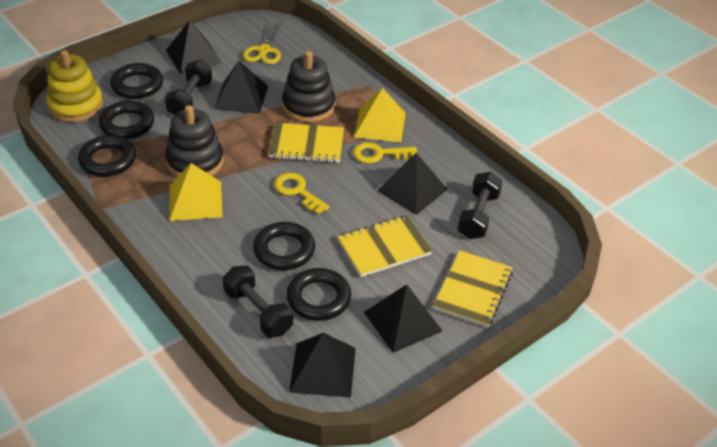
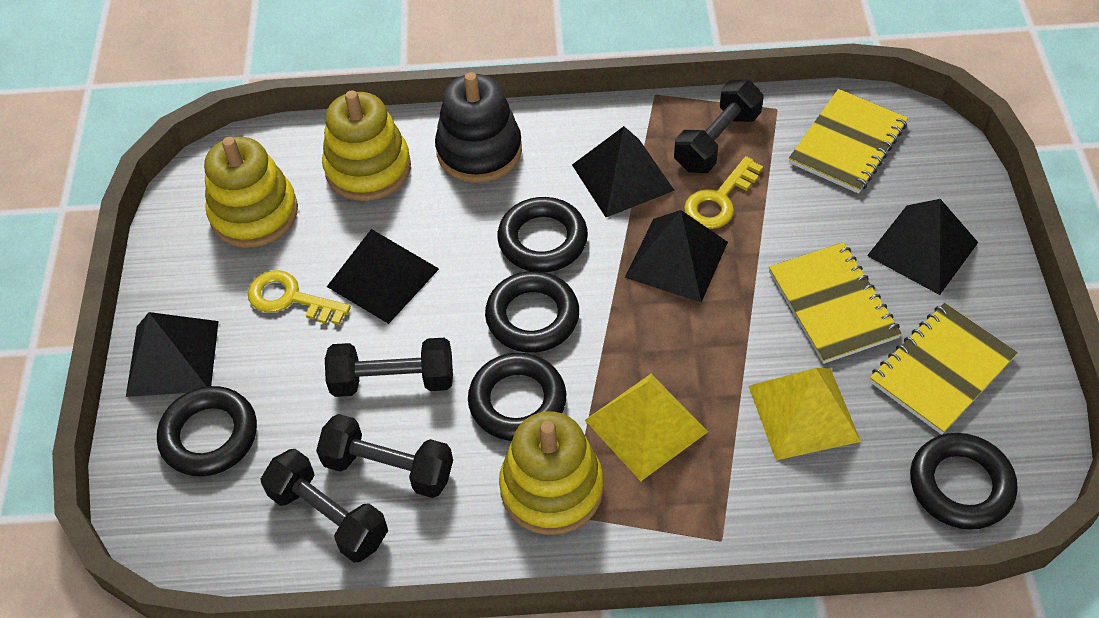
black dumbbell: 3 -> 4
black stacking toy: 2 -> 1
yellow scissors: 1 -> 0
yellow stacking toy: 1 -> 3

